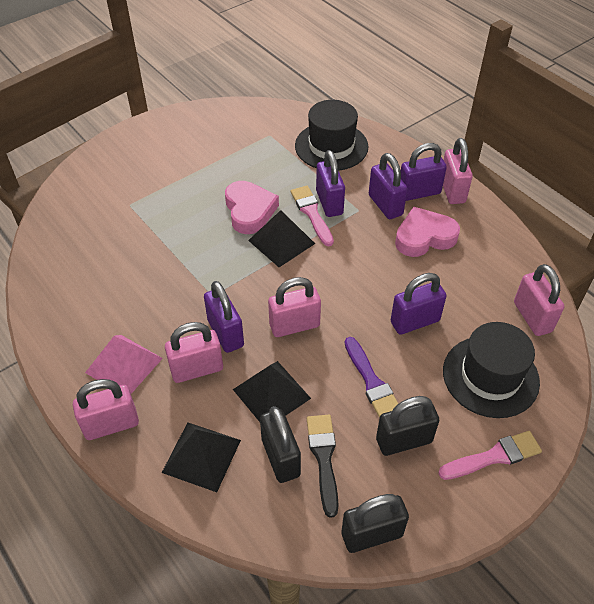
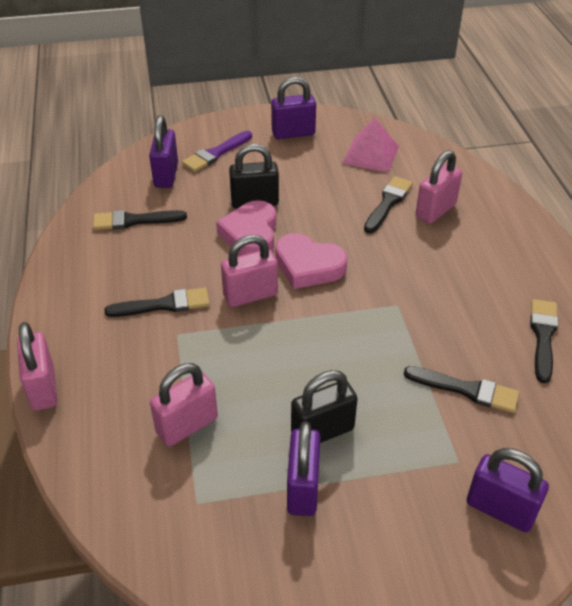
black brush: 1 -> 5
black hat: 2 -> 0
black padlock: 3 -> 2
black pyramid: 3 -> 0
pink brush: 2 -> 0
pink padlock: 5 -> 4
purple padlock: 5 -> 4

